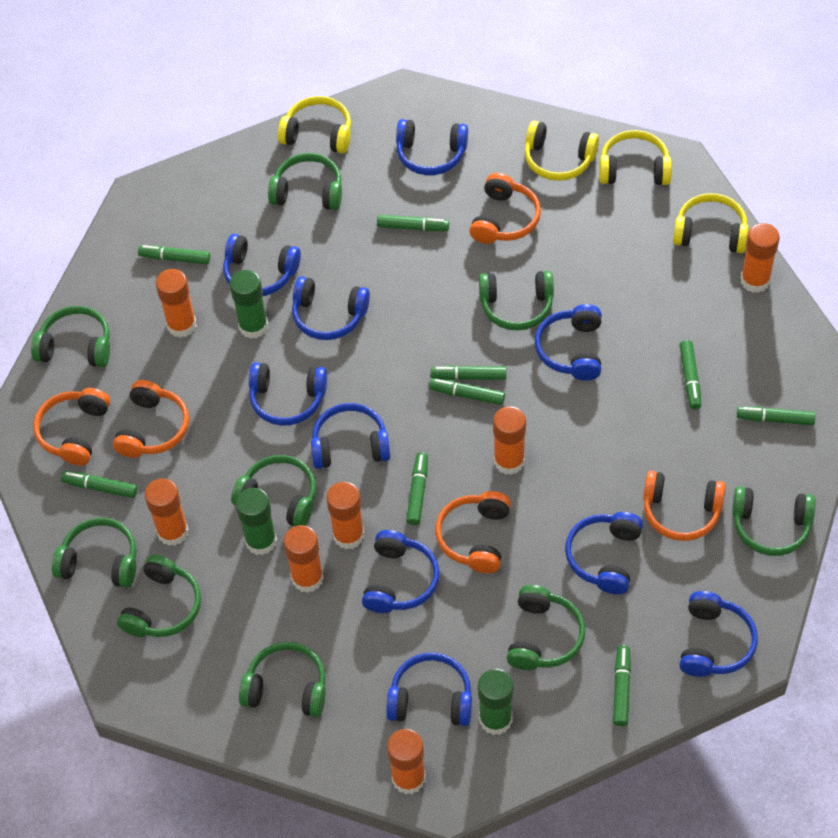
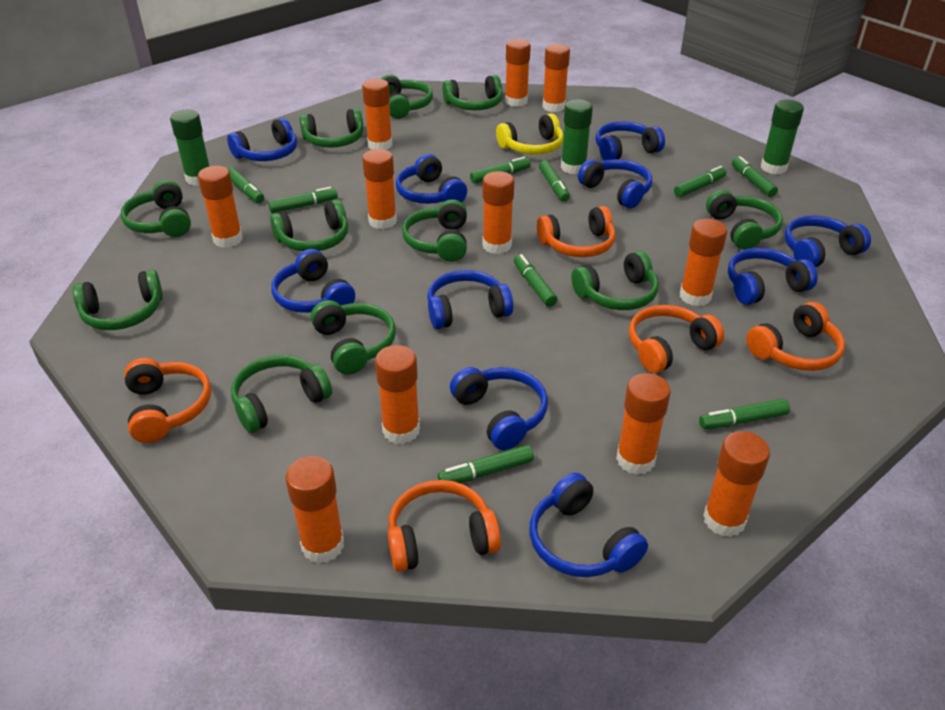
green headphones: 9 -> 11
orange glue stick: 7 -> 11
yellow headphones: 4 -> 1

